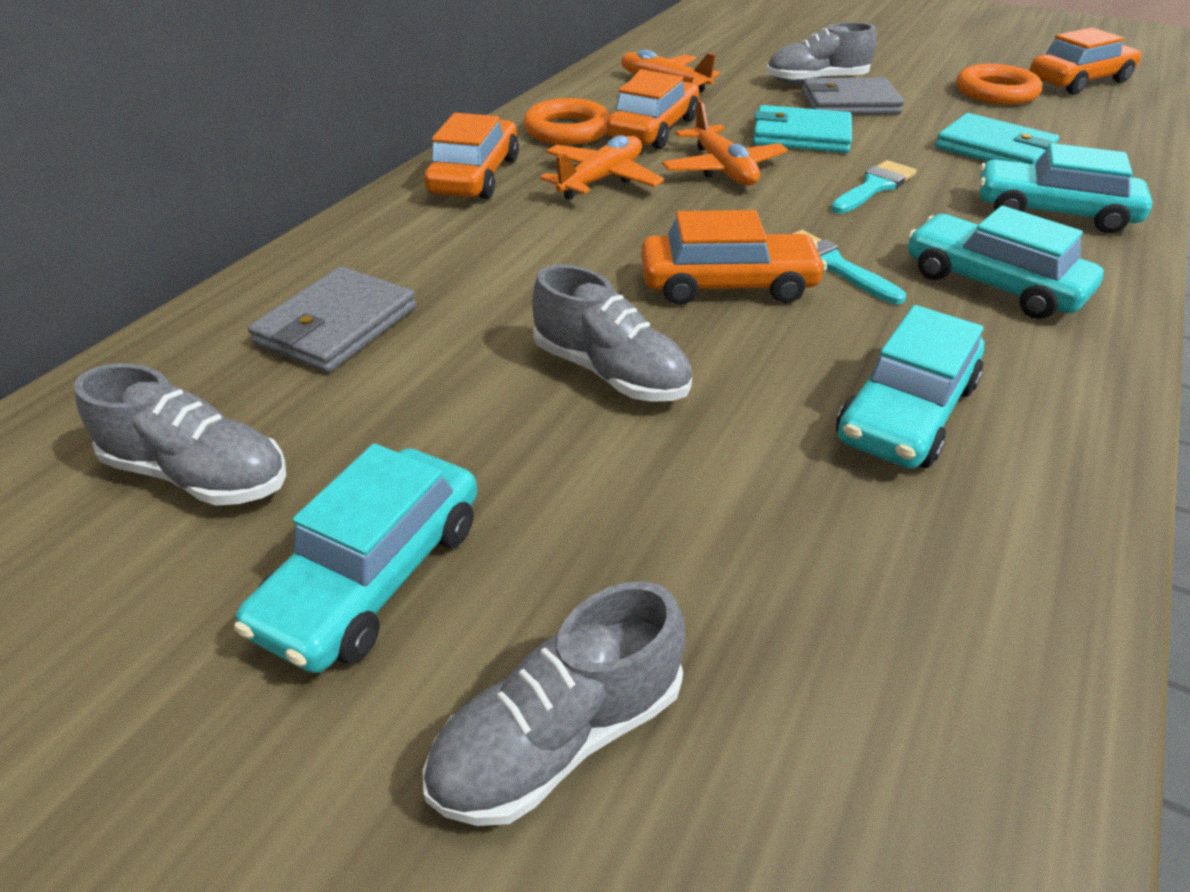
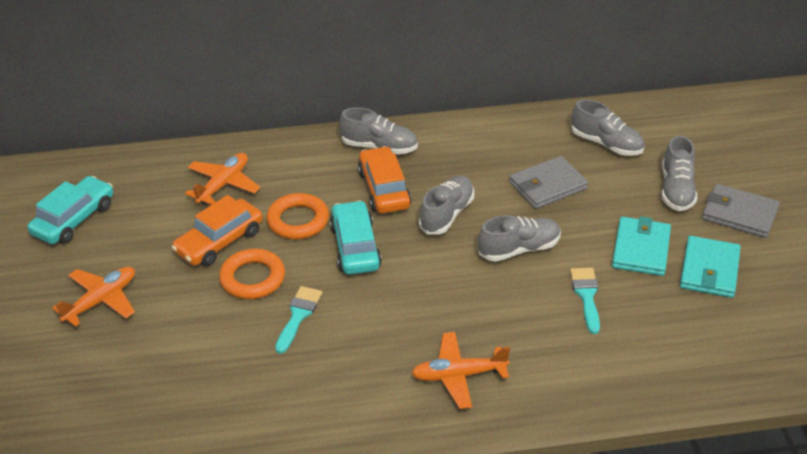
grey shoe: 4 -> 5
orange car: 4 -> 2
turquoise car: 4 -> 2

